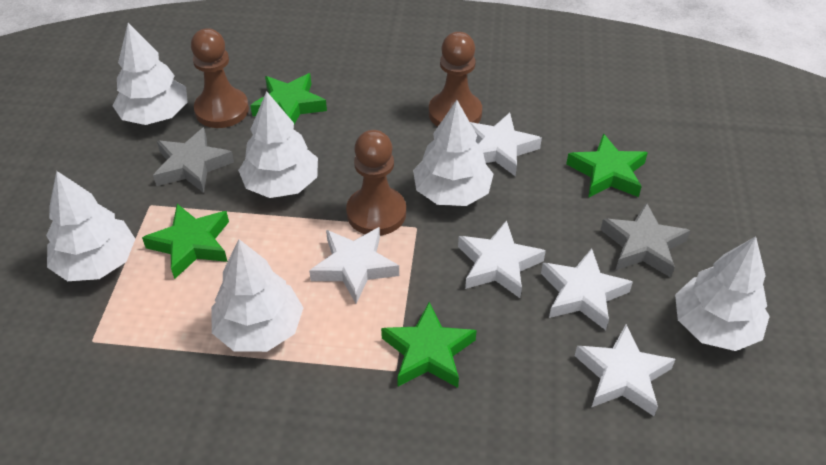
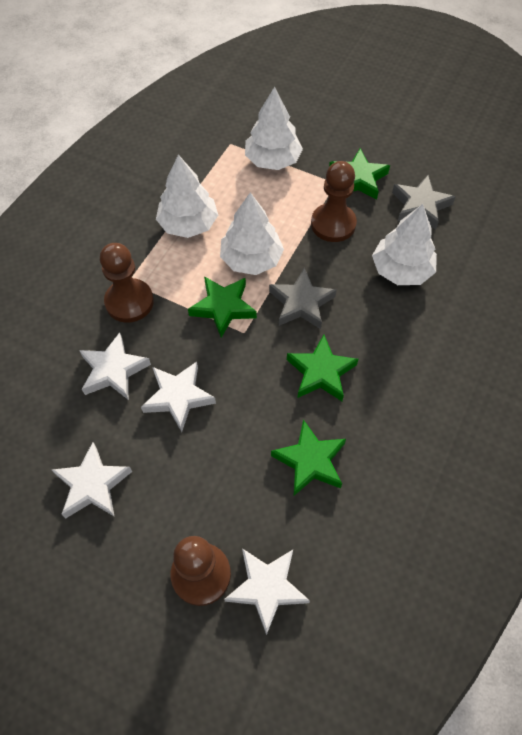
white star: 5 -> 4
white tree: 6 -> 4

